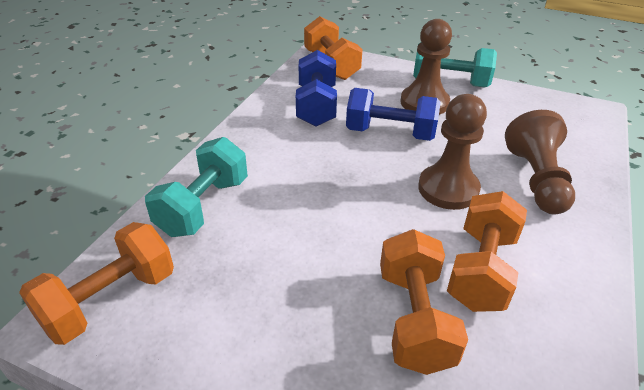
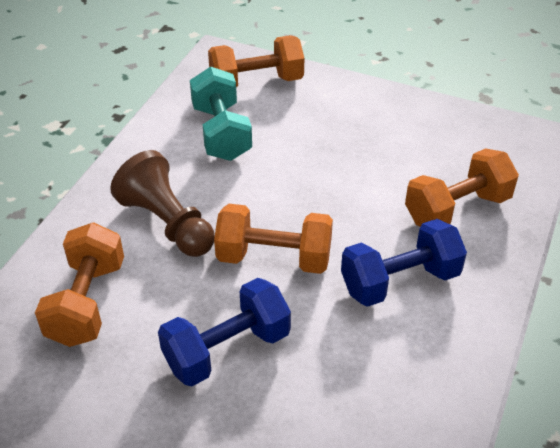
brown pawn: 3 -> 1
turquoise dumbbell: 2 -> 1

